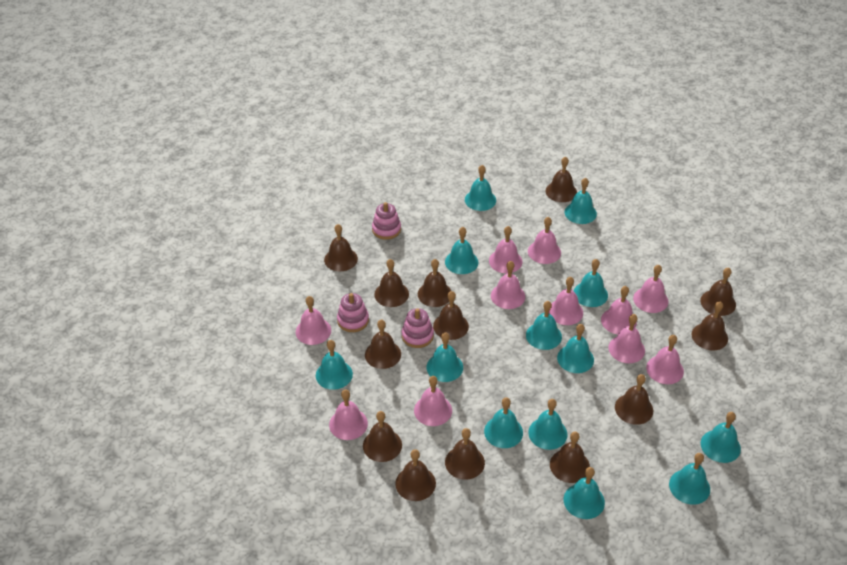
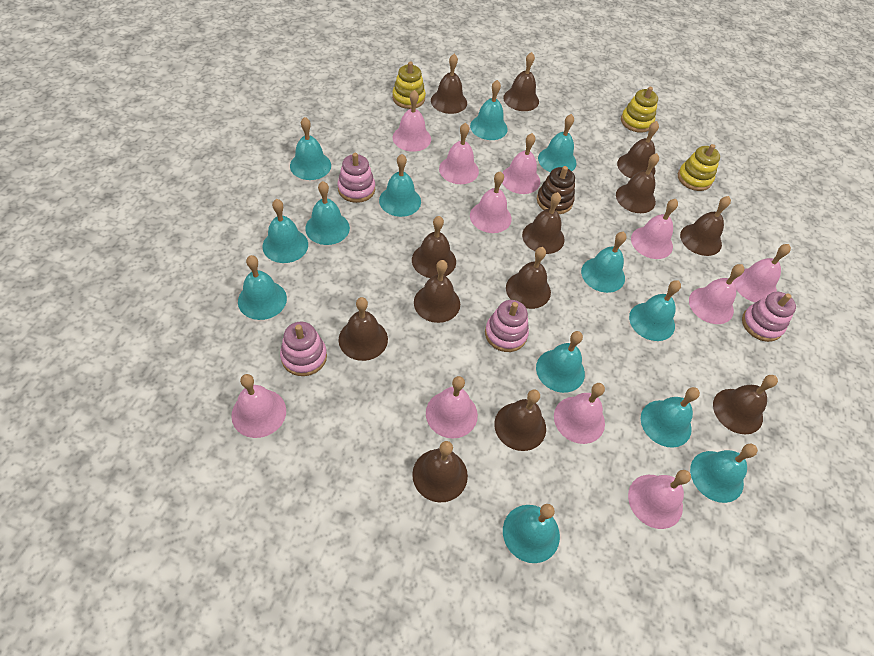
brown stacking toy: 0 -> 1
pink stacking toy: 3 -> 4
yellow stacking toy: 0 -> 3

